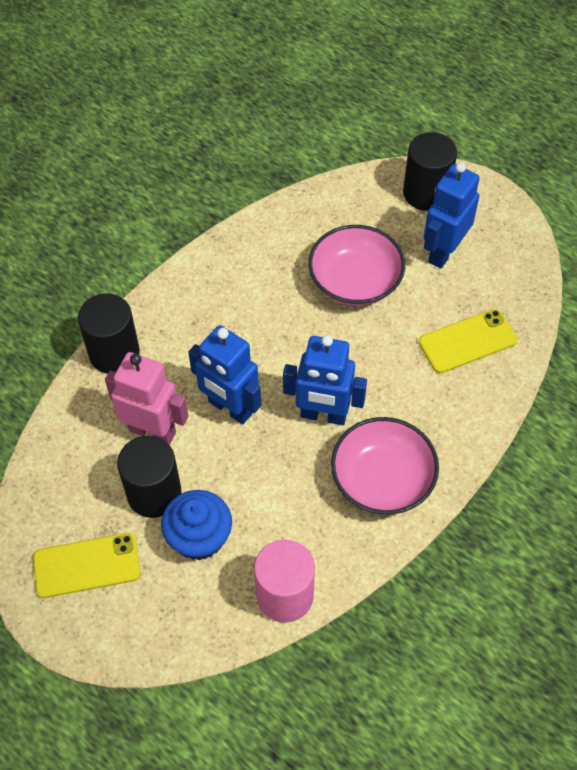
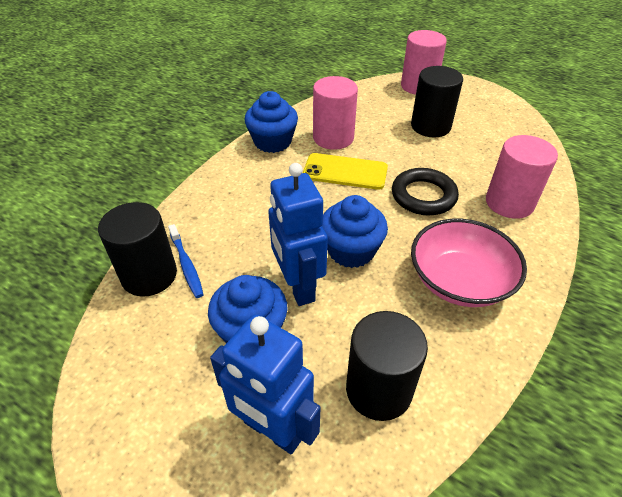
black ring: 0 -> 1
blue cupcake: 1 -> 3
blue robot: 3 -> 2
blue toothbrush: 0 -> 1
pink bowl: 2 -> 1
pink cylinder: 1 -> 3
pink robot: 1 -> 0
yellow phone: 2 -> 1

